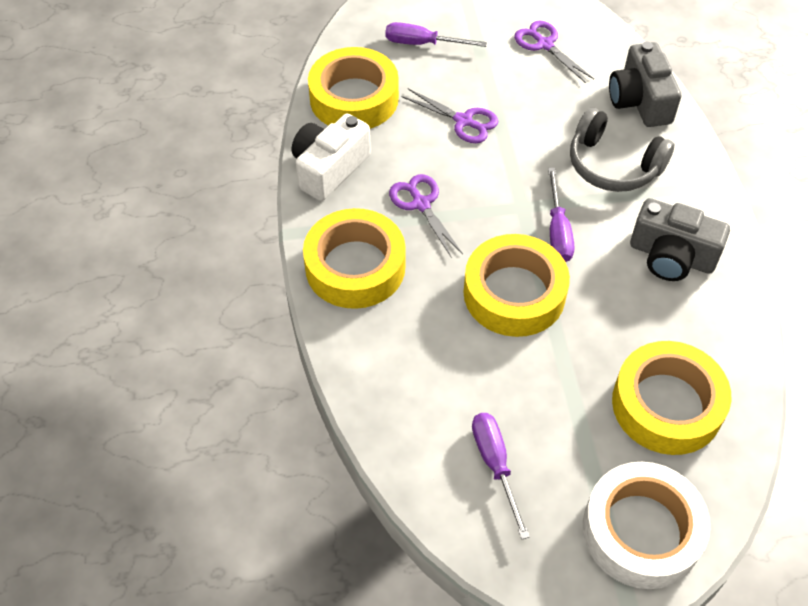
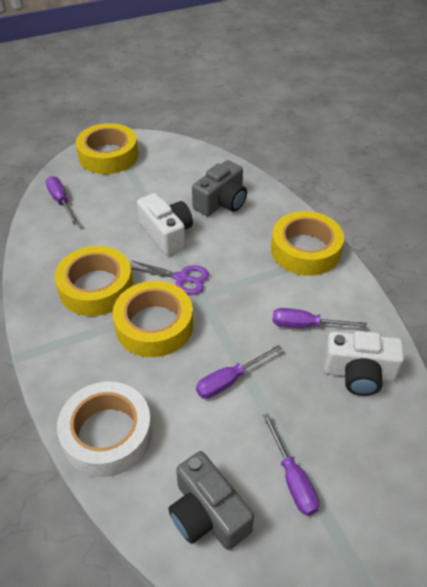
grey headphones: 1 -> 0
purple scissors: 3 -> 1
purple screwdriver: 3 -> 4
white camera: 1 -> 2

